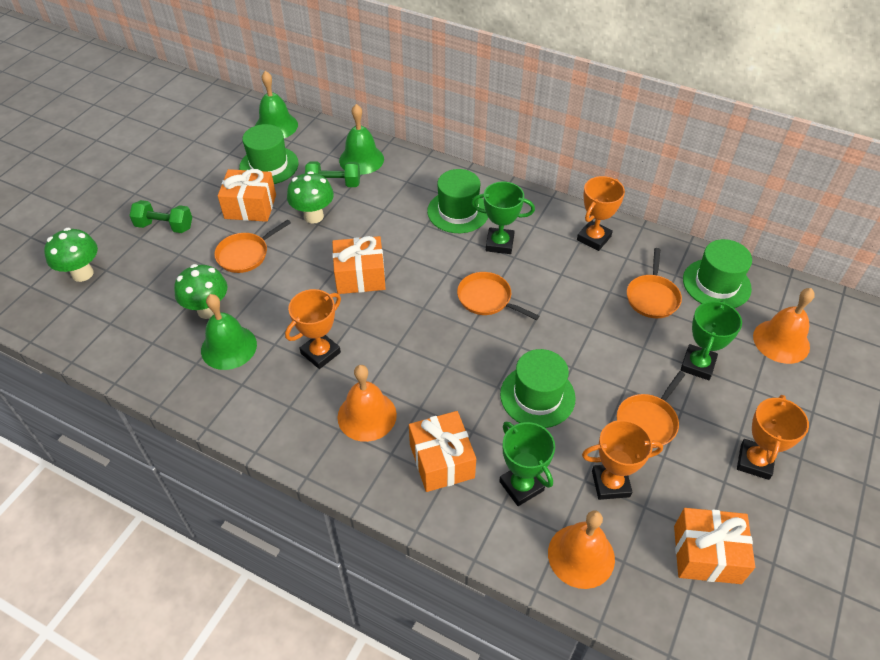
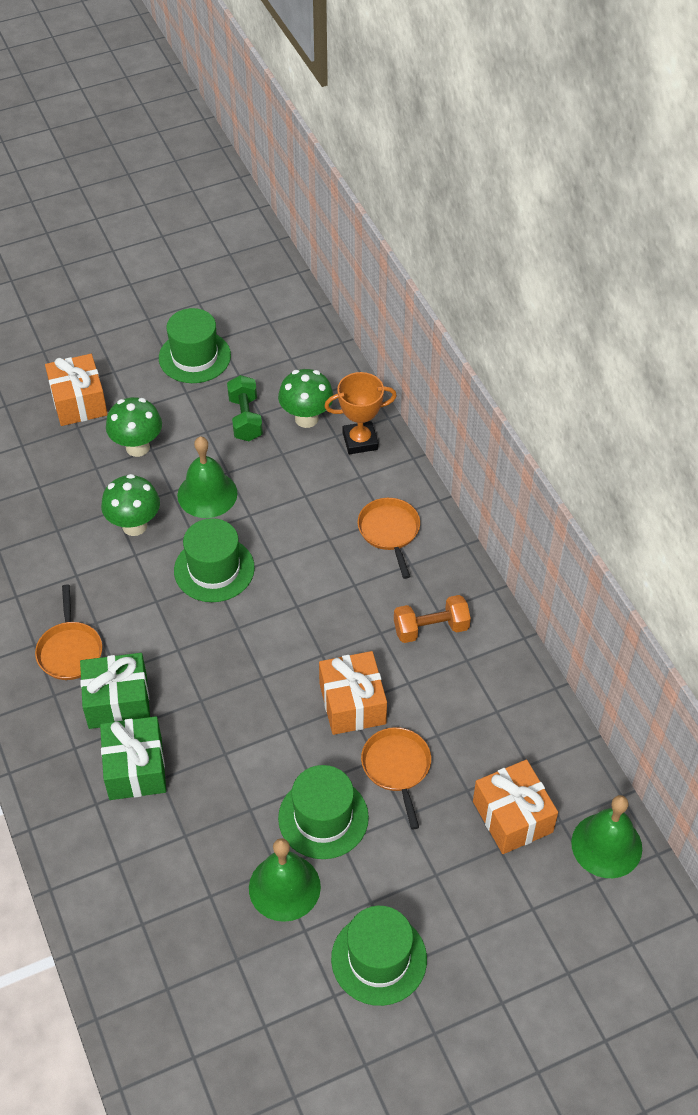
green dumbbell: 2 -> 1
green gift: 0 -> 2
green trophy: 3 -> 0
orange bell: 3 -> 0
orange dumbbell: 0 -> 1
orange gift: 4 -> 3
orange pan: 4 -> 3
orange trophy: 4 -> 1

